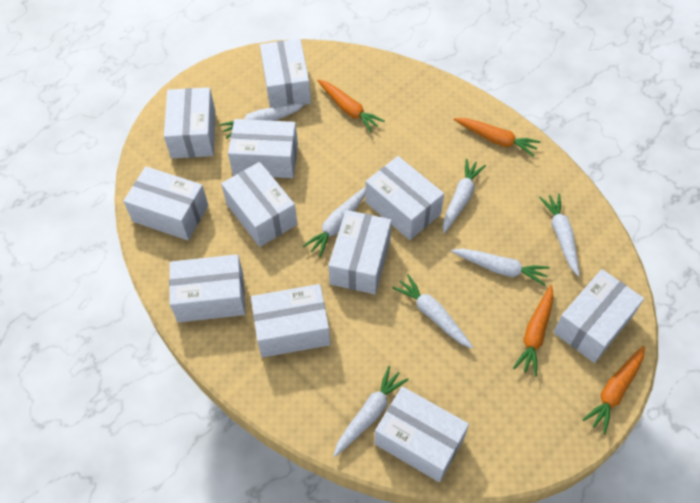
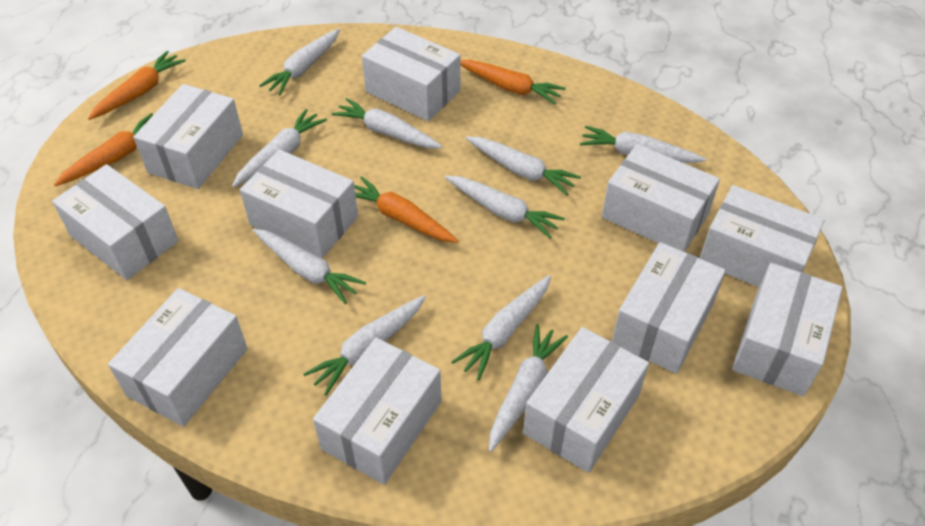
white carrot: 7 -> 10

